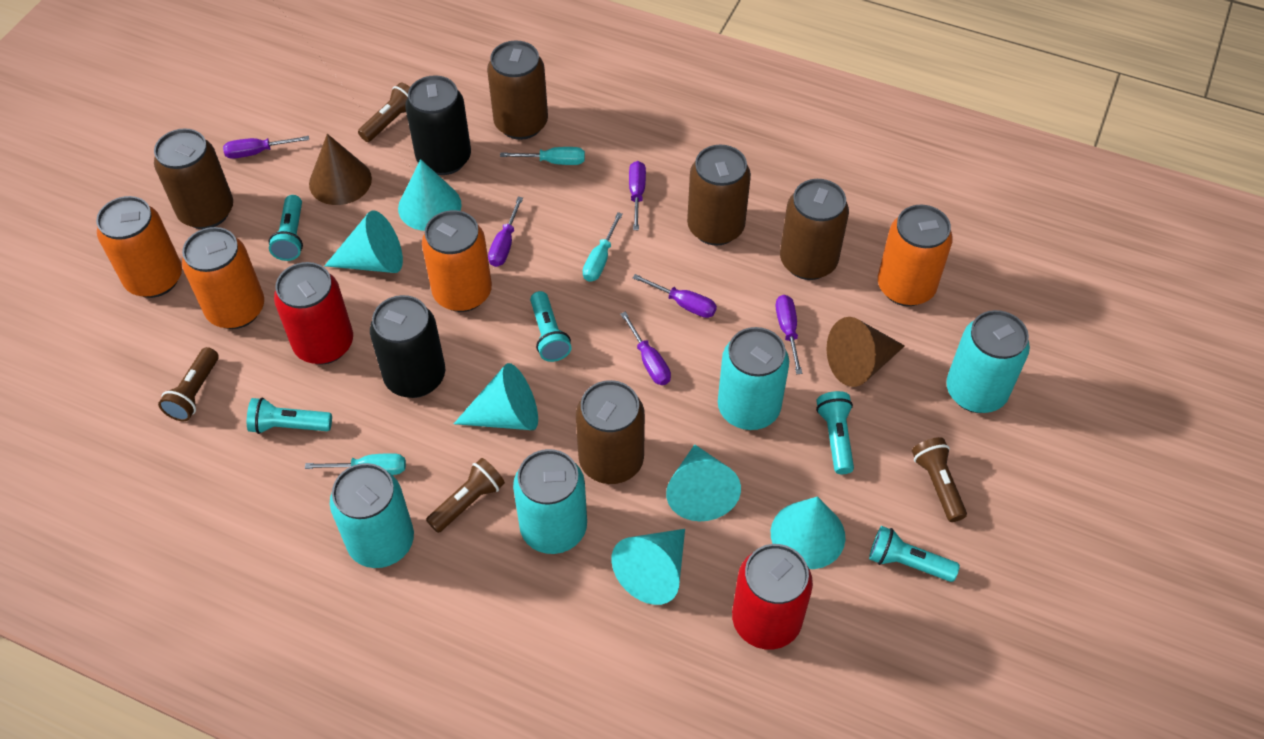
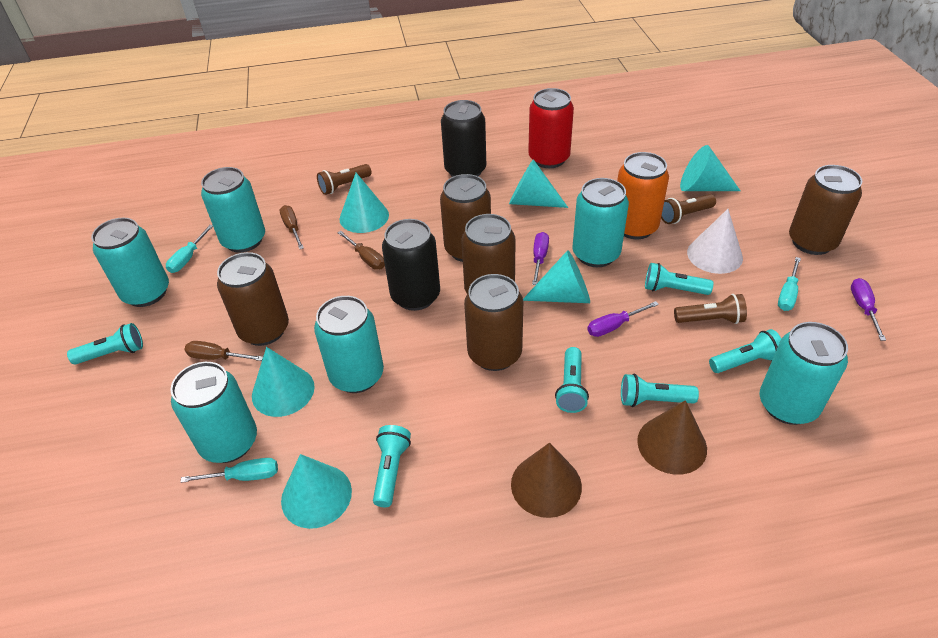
brown flashlight: 4 -> 3
brown screwdriver: 0 -> 3
orange can: 4 -> 1
purple screwdriver: 6 -> 3
red can: 2 -> 1
turquoise can: 4 -> 6
turquoise flashlight: 5 -> 6
white cone: 0 -> 1

